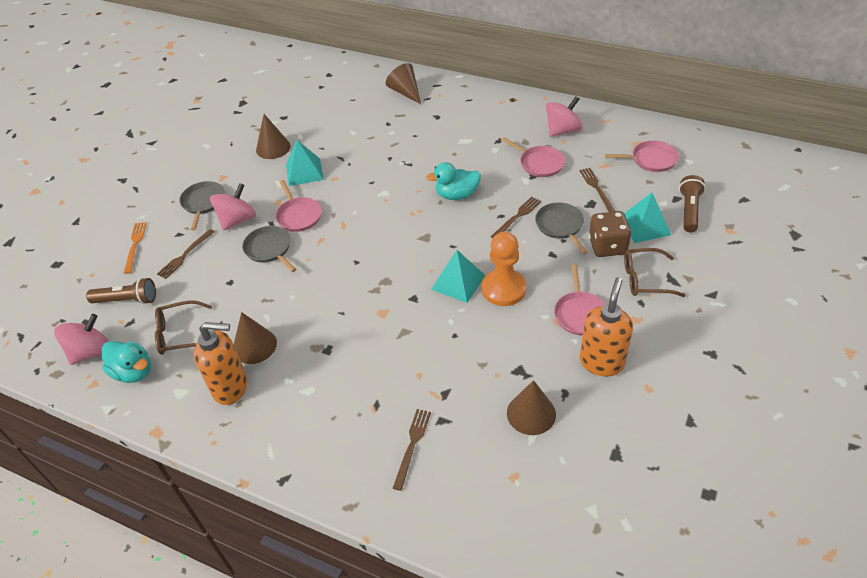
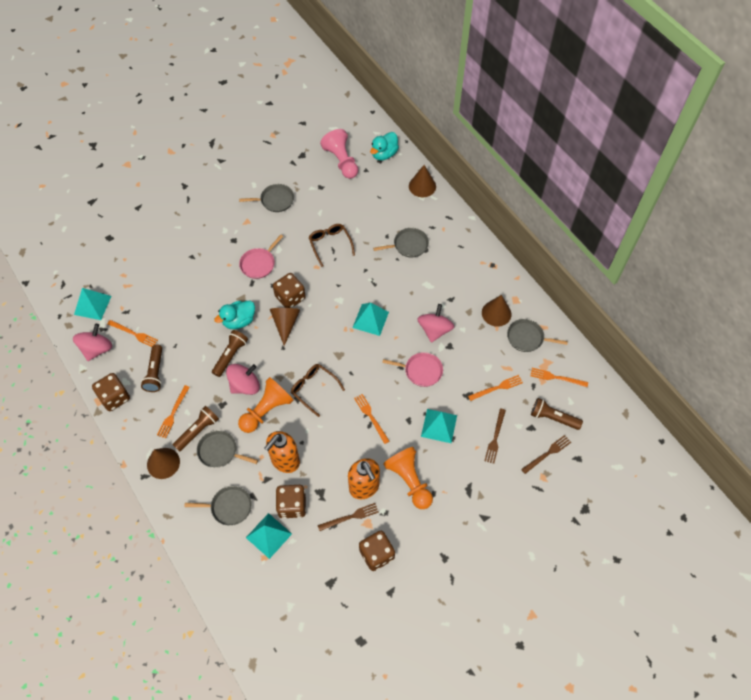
brown dice: 1 -> 4
brown flashlight: 2 -> 4
brown fork: 4 -> 3
grey pan: 3 -> 5
orange fork: 1 -> 5
orange pawn: 1 -> 2
pink pan: 4 -> 2
pink pawn: 0 -> 1
turquoise pyramid: 3 -> 4

